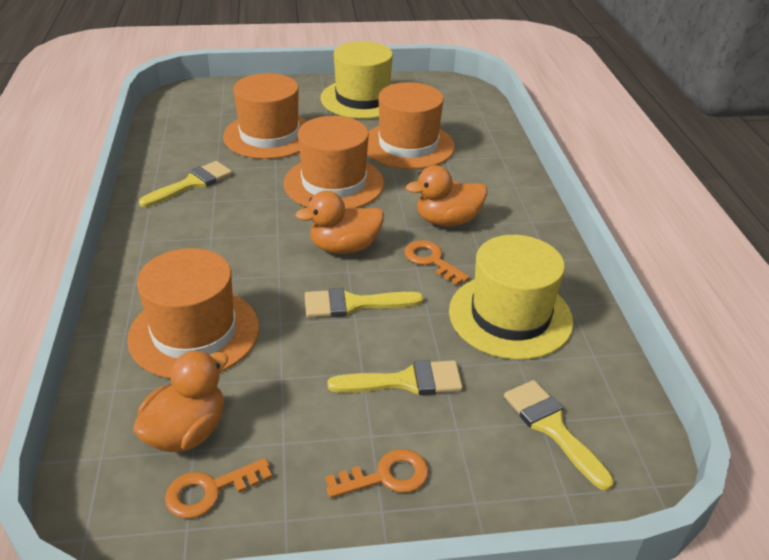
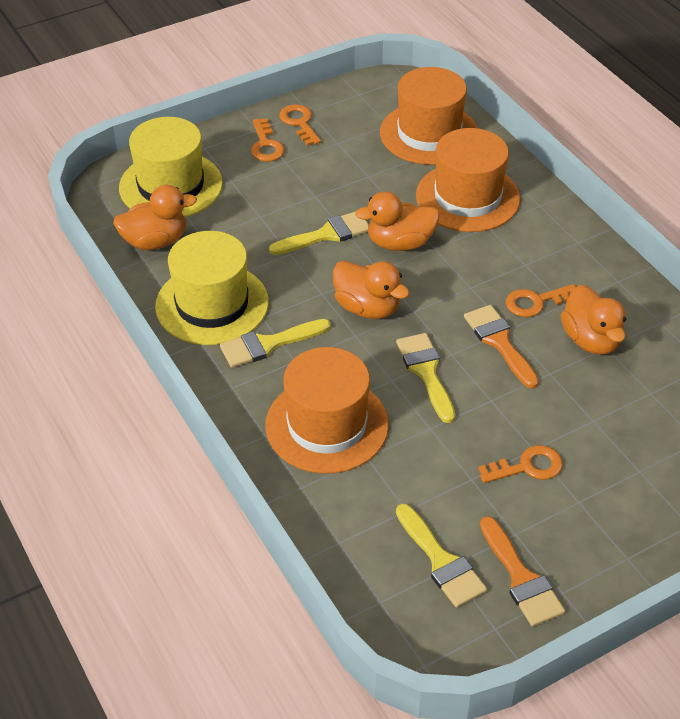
orange brush: 0 -> 2
orange duck: 3 -> 4
orange hat: 4 -> 3
orange key: 3 -> 4

